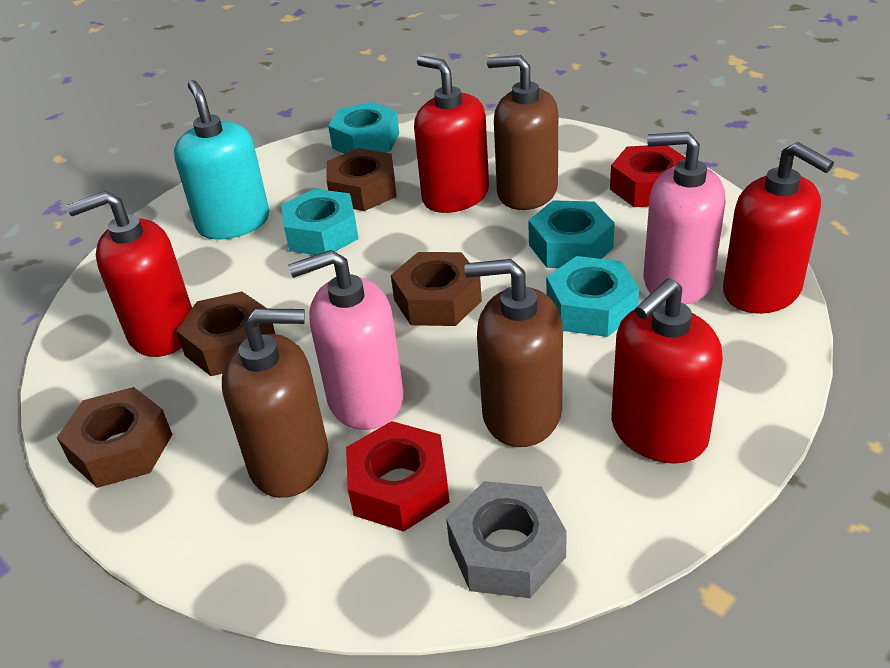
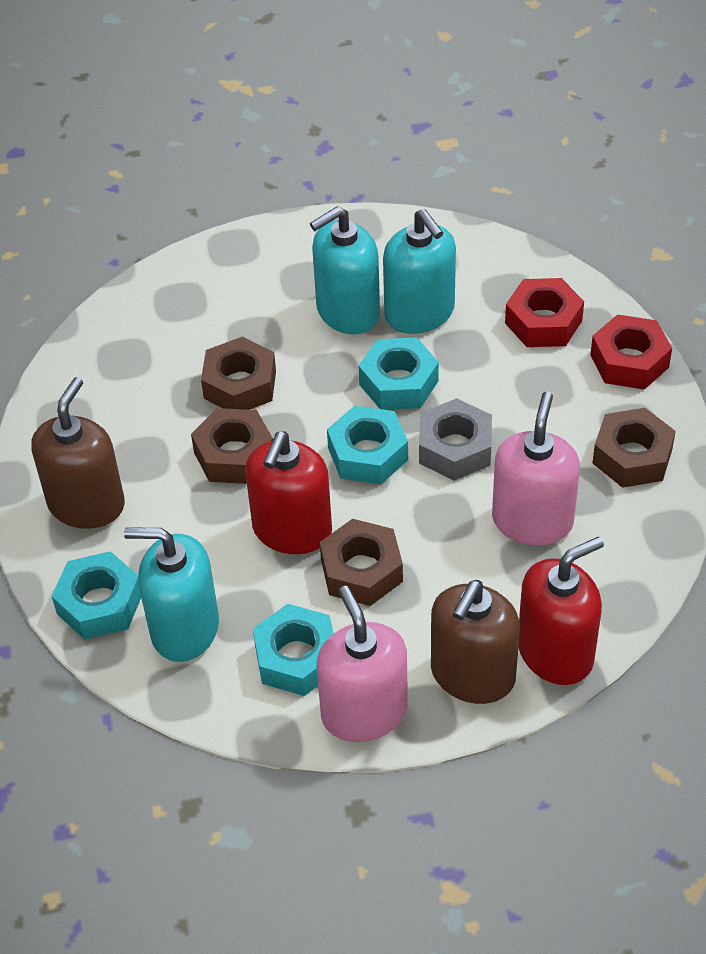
brown soap dispenser: 3 -> 2
red soap dispenser: 4 -> 2
turquoise soap dispenser: 1 -> 3

